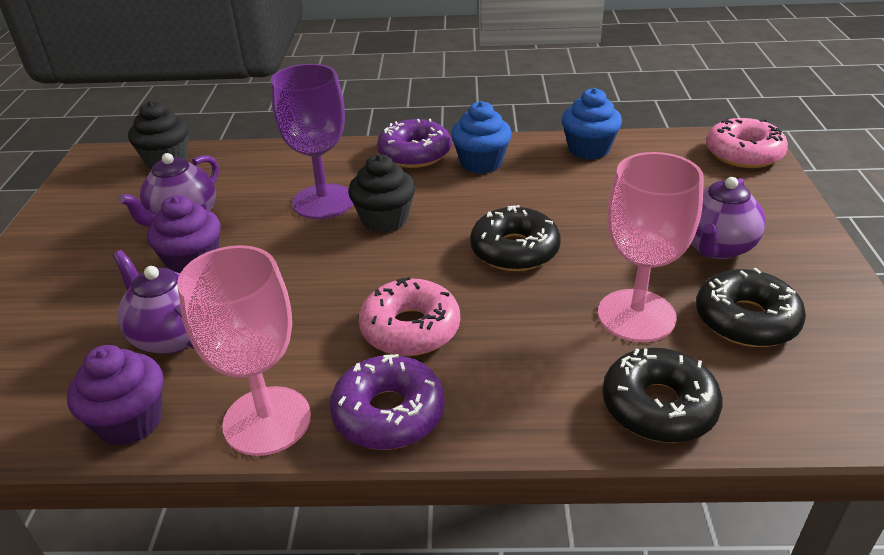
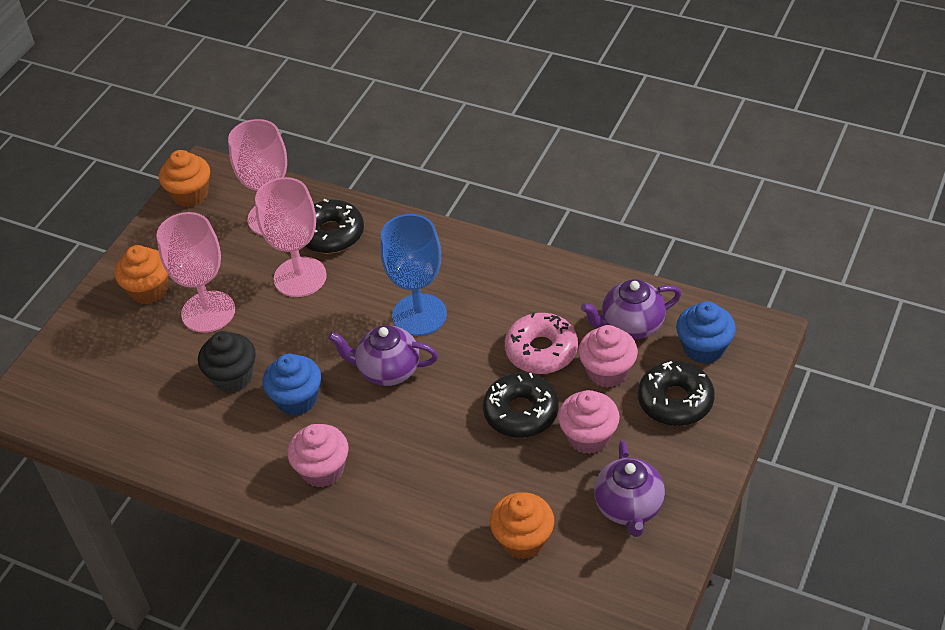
black cupcake: 2 -> 1
blue goblet: 0 -> 1
orange cupcake: 0 -> 3
pink cupcake: 0 -> 3
pink donut: 2 -> 1
pink goblet: 2 -> 3
purple cupcake: 2 -> 0
purple donut: 2 -> 0
purple goblet: 1 -> 0

